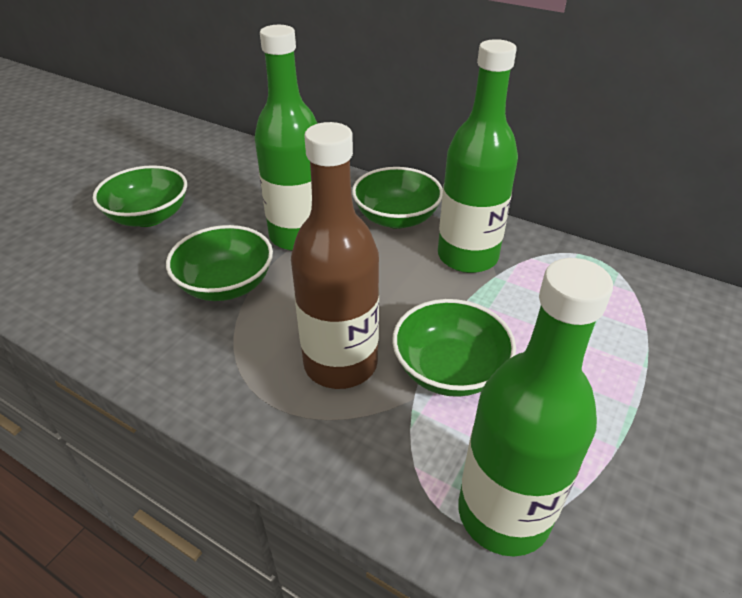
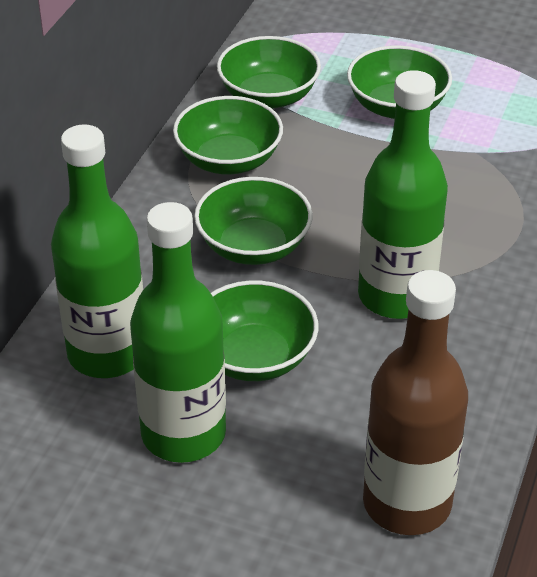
green bowl: 4 -> 5

